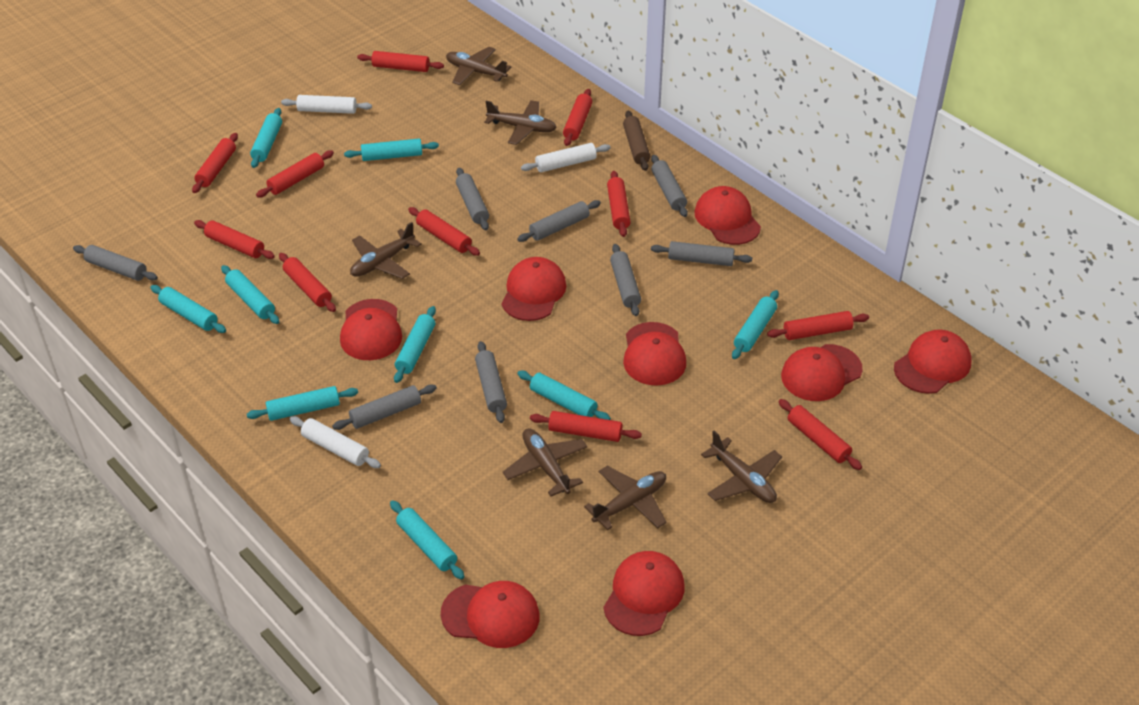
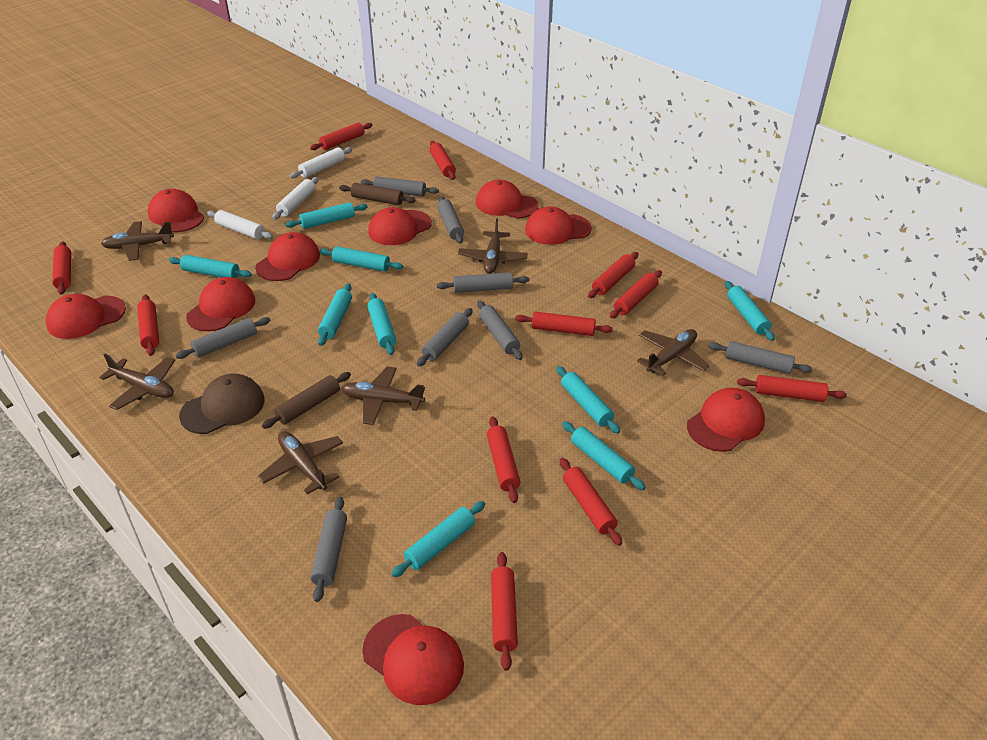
brown cap: 0 -> 1
brown rolling pin: 1 -> 2
red cap: 8 -> 9

